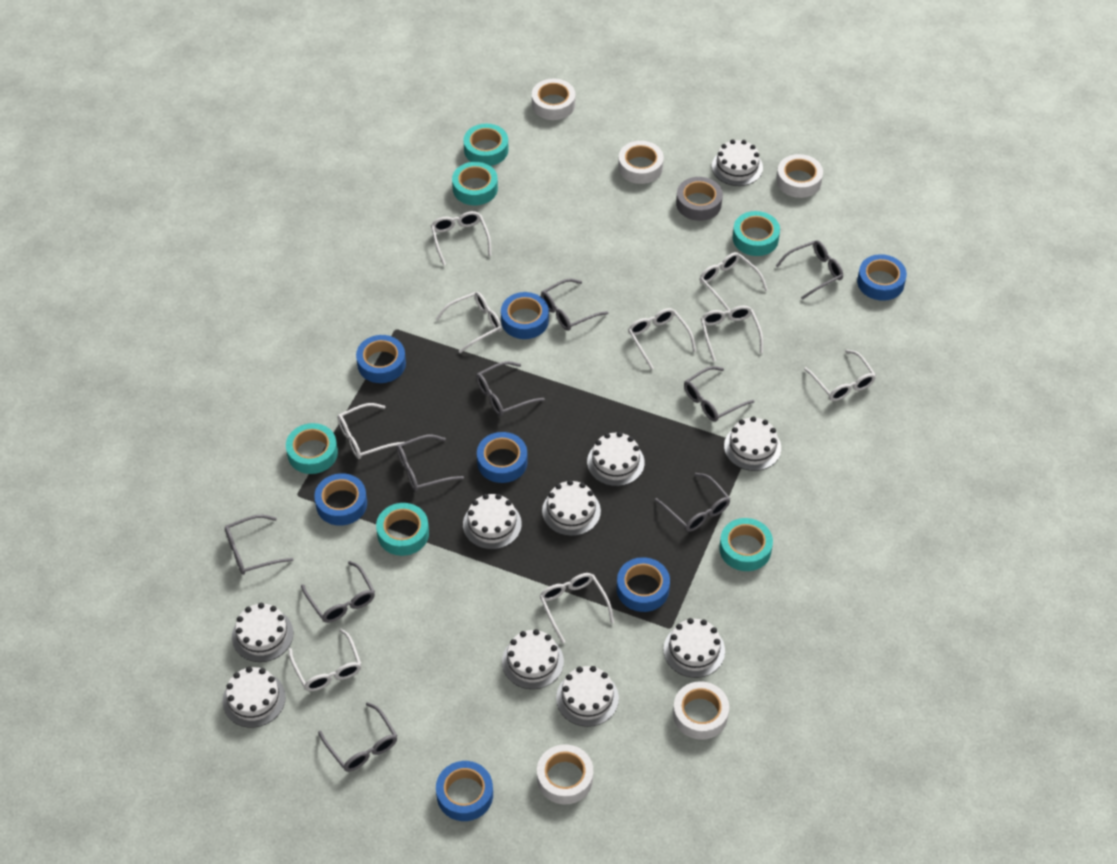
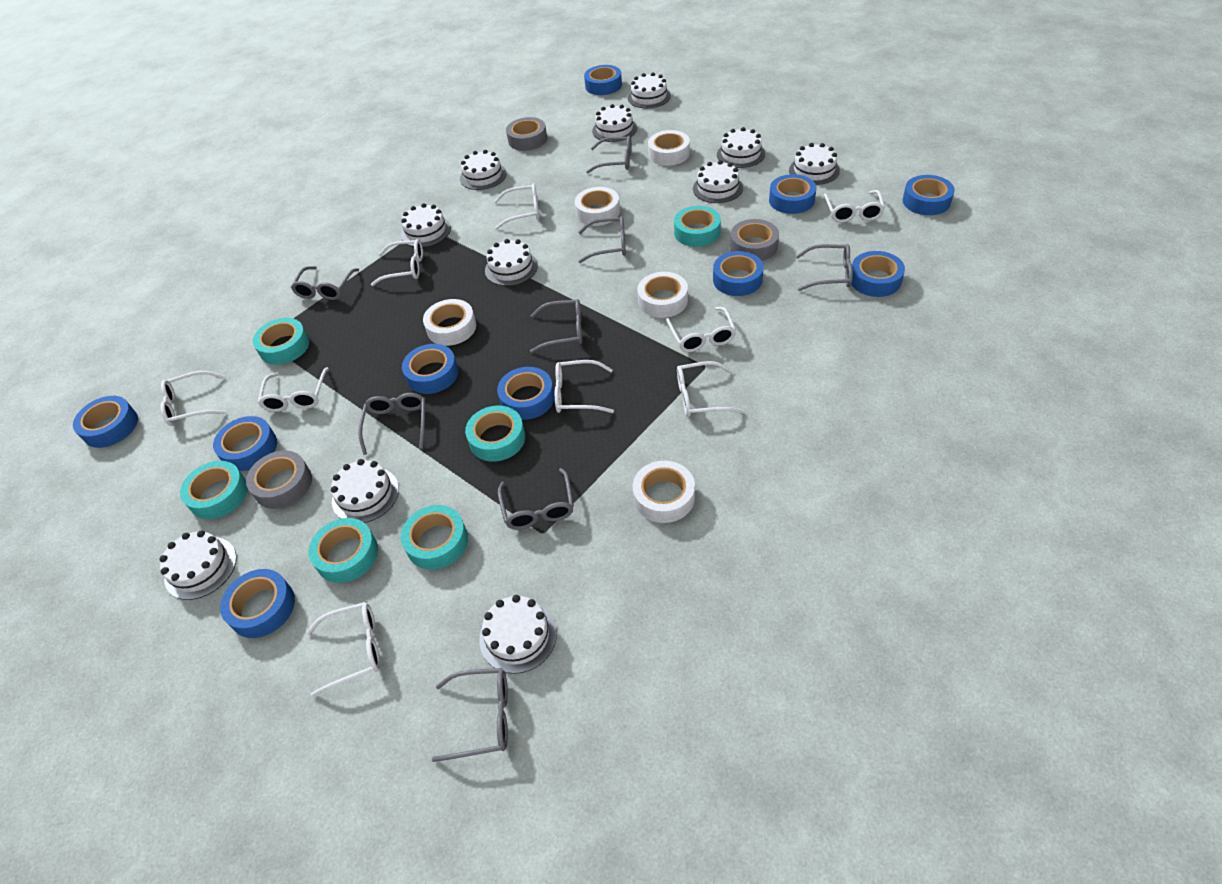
blue tape: 7 -> 10
grey glasses: 9 -> 8
grey tape: 1 -> 3
white cake: 10 -> 11

